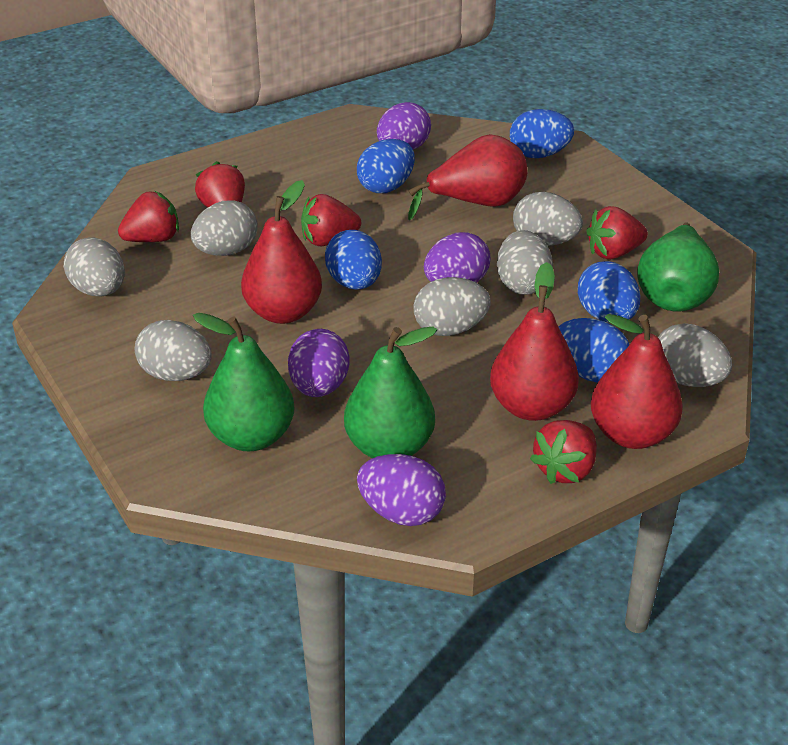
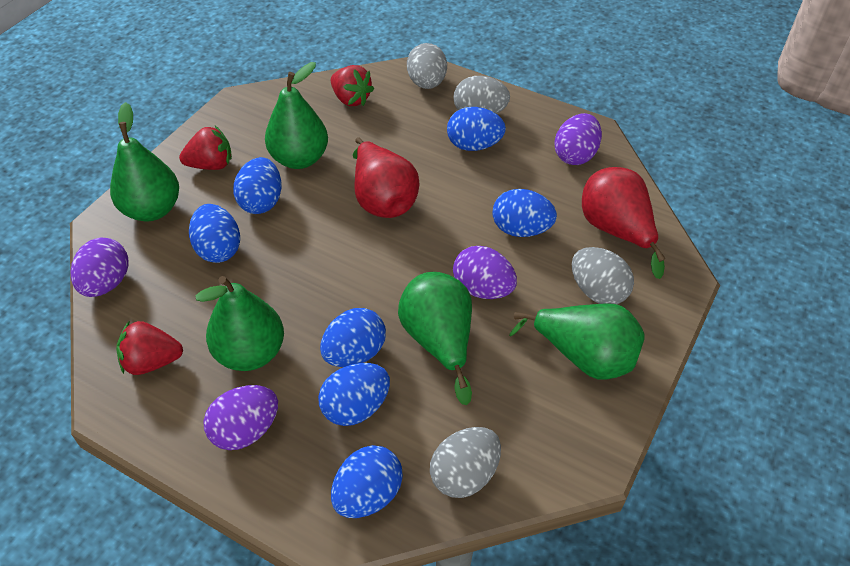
blue egg: 5 -> 7
green pear: 3 -> 5
grey egg: 7 -> 4
red pear: 4 -> 2
red strawberry: 5 -> 3

